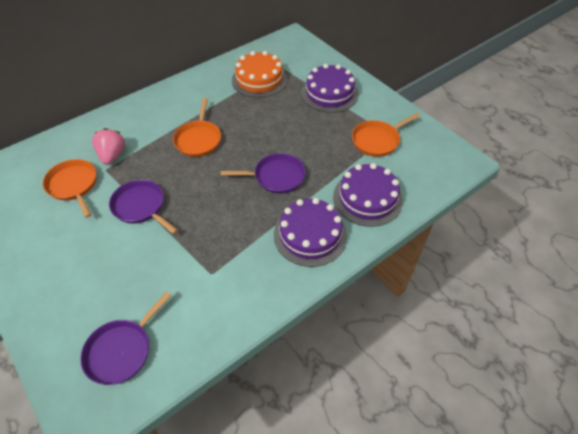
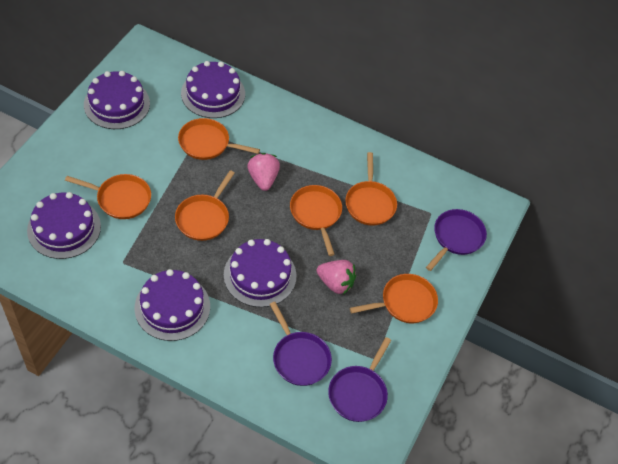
orange cake: 1 -> 0
orange pan: 3 -> 6
pink strawberry: 1 -> 2
purple cake: 3 -> 5

